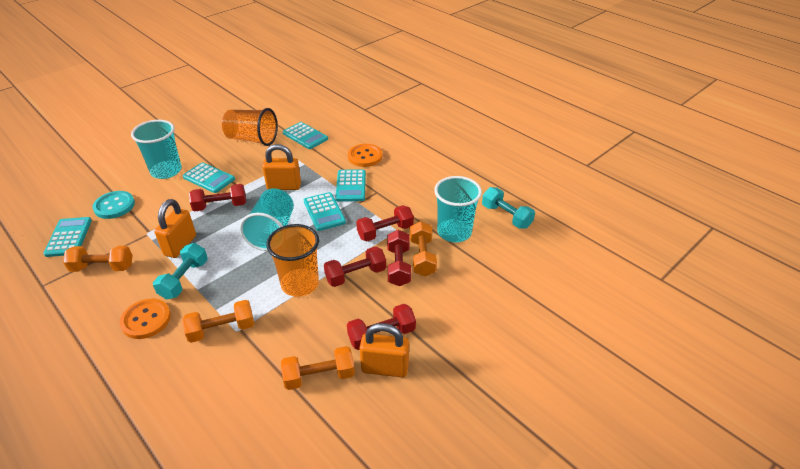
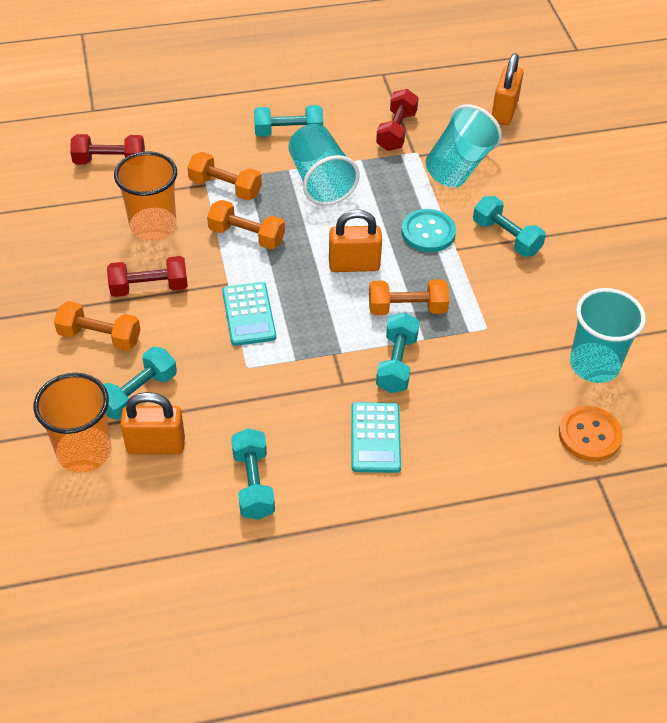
orange button: 2 -> 1
red dumbbell: 5 -> 3
turquoise calculator: 5 -> 2
turquoise dumbbell: 2 -> 5

